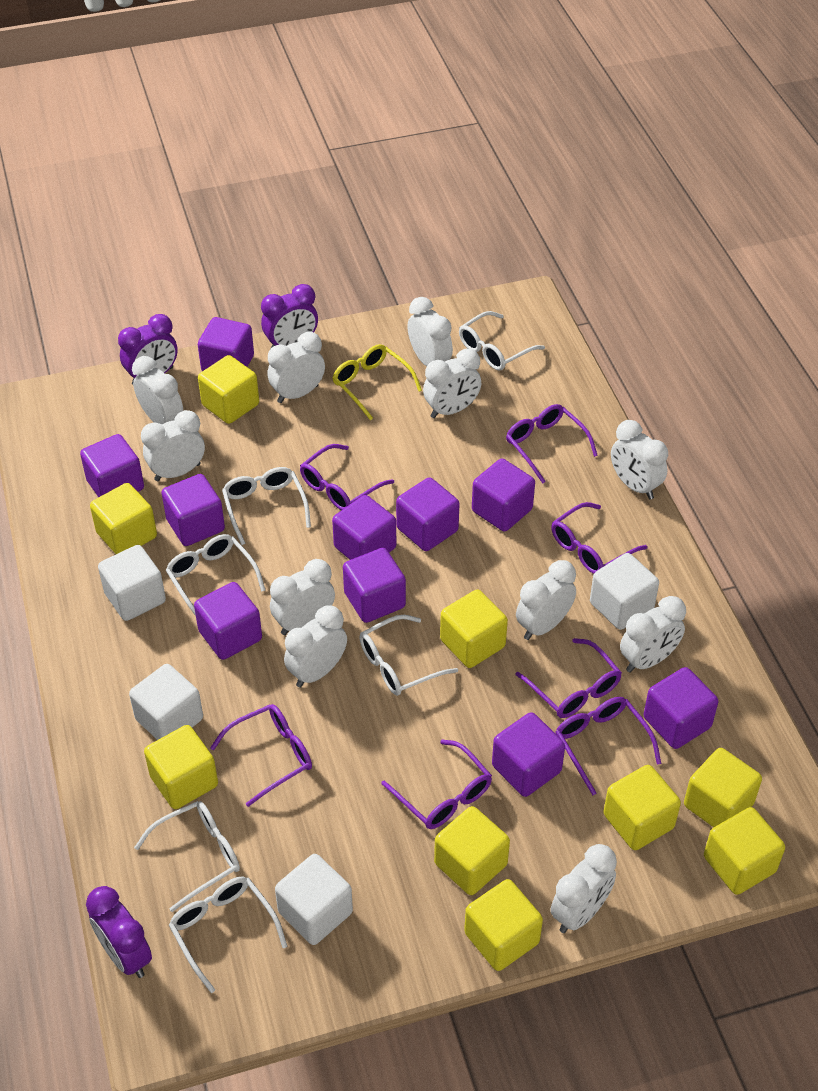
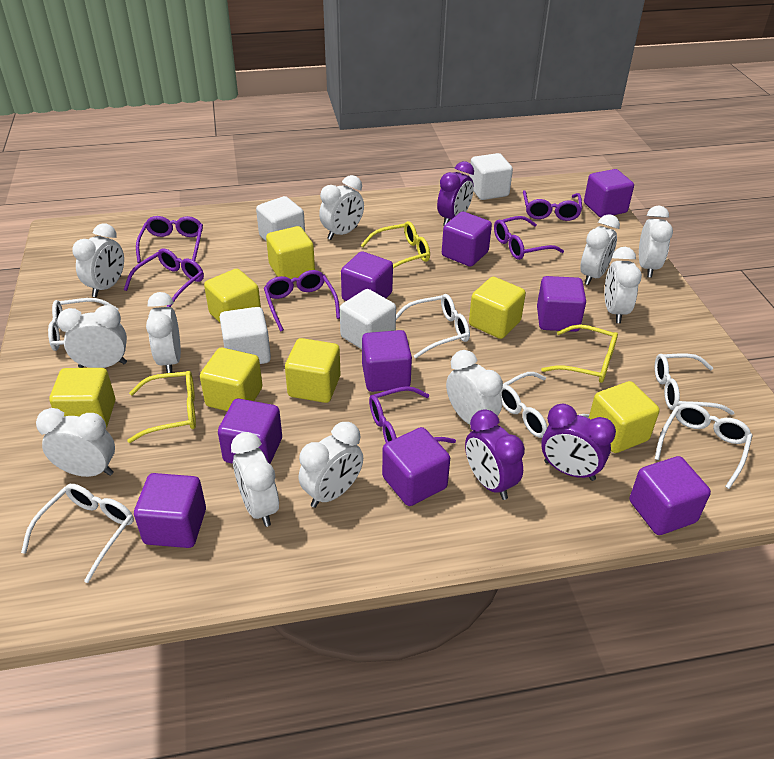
purple cube: 10 -> 9
purple glasses: 7 -> 6
yellow cube: 9 -> 7
yellow glasses: 1 -> 3

